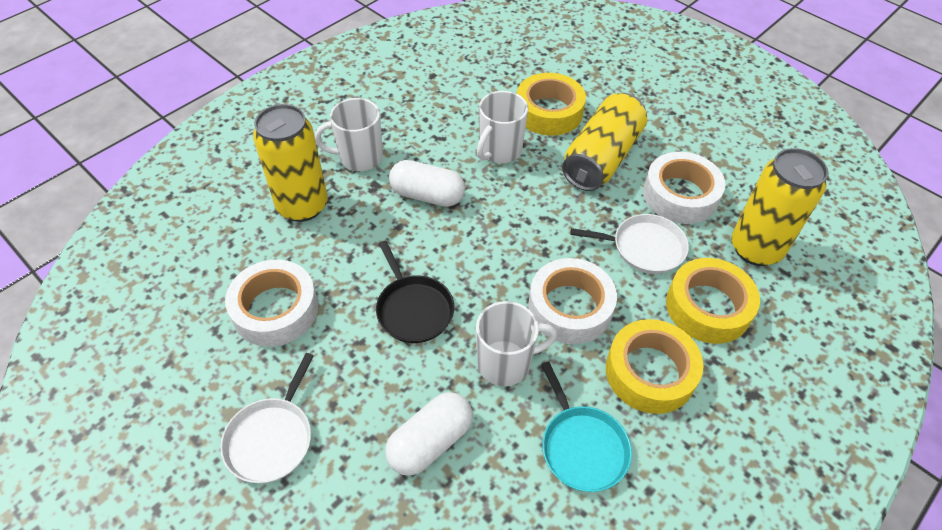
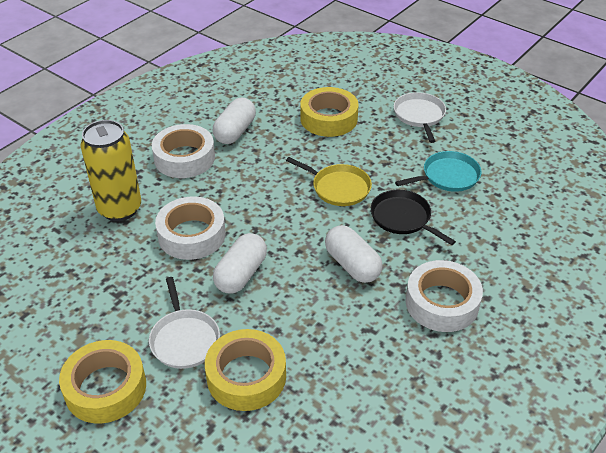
white capsule: 2 -> 3
white mug: 3 -> 0
yellow can: 3 -> 1
yellow pan: 0 -> 1

